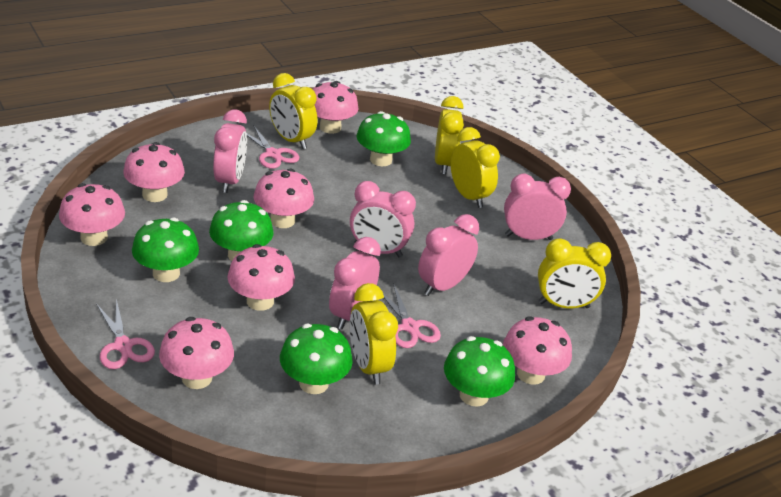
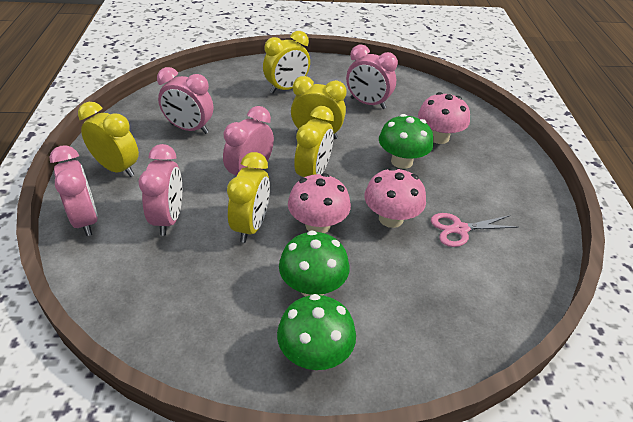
green mushroom: 5 -> 3
pink mushroom: 7 -> 3
pink scissors: 3 -> 1

